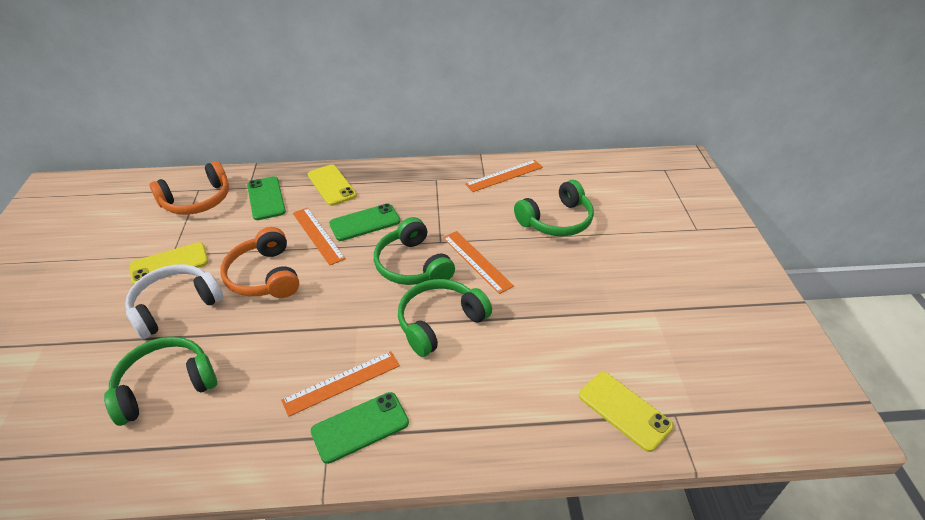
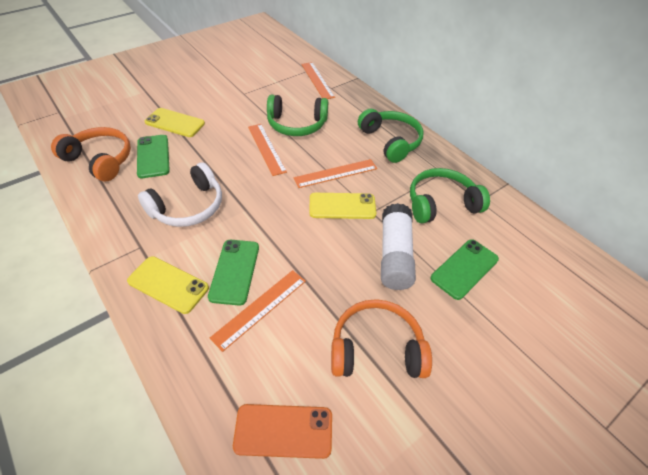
green headphones: 4 -> 3
orange phone: 0 -> 1
white glue stick: 0 -> 1

